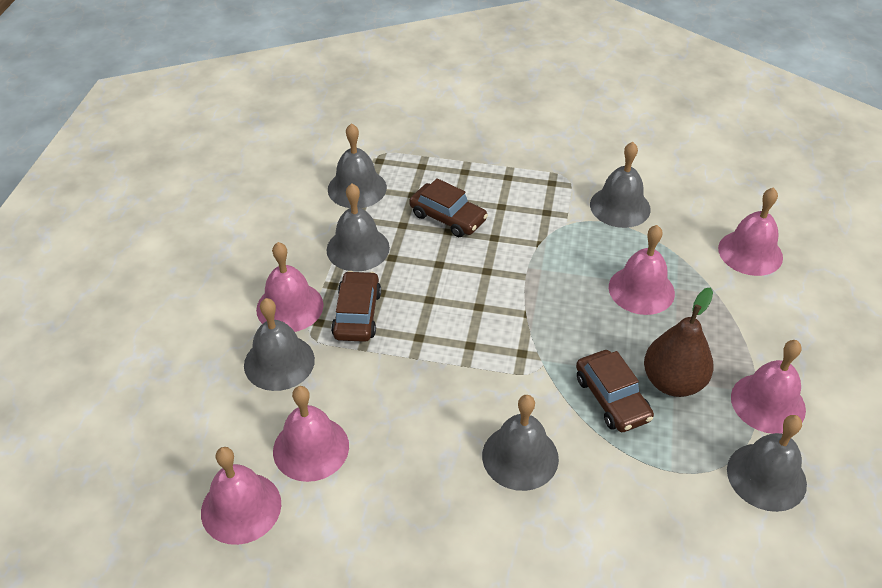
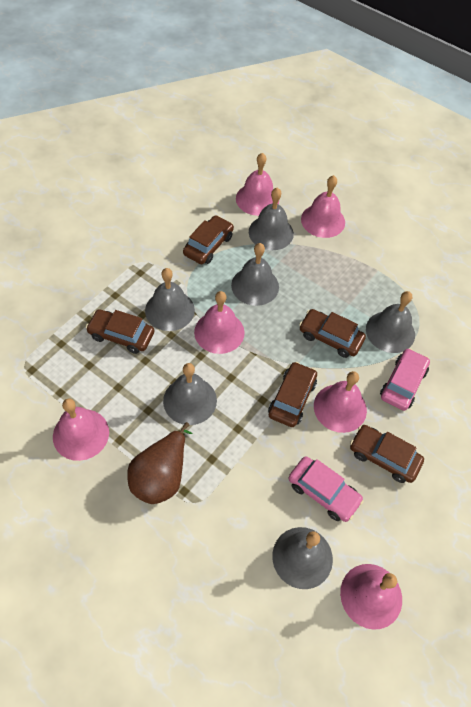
brown car: 3 -> 5
pink car: 0 -> 2

